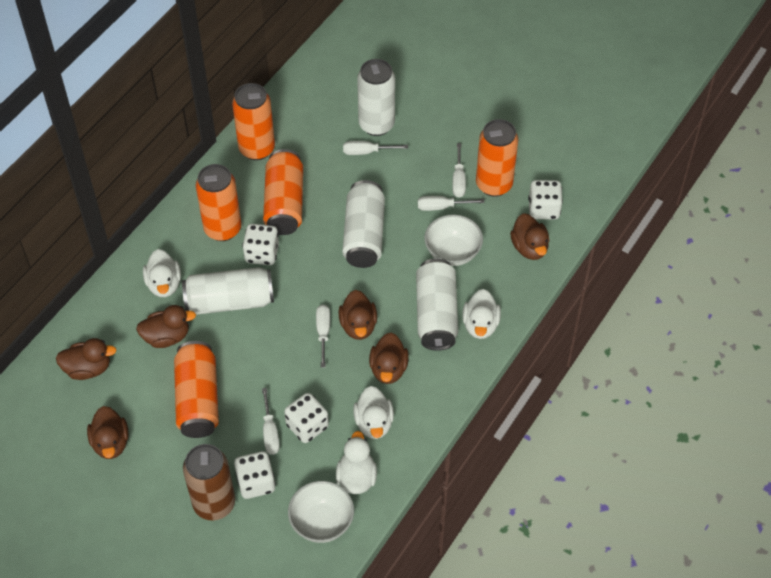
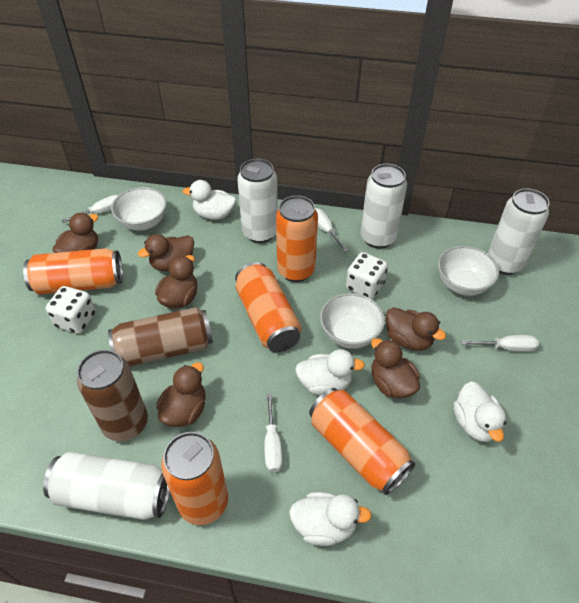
brown can: 1 -> 2
white bowl: 2 -> 3
white dice: 4 -> 2
white screwdriver: 5 -> 4

